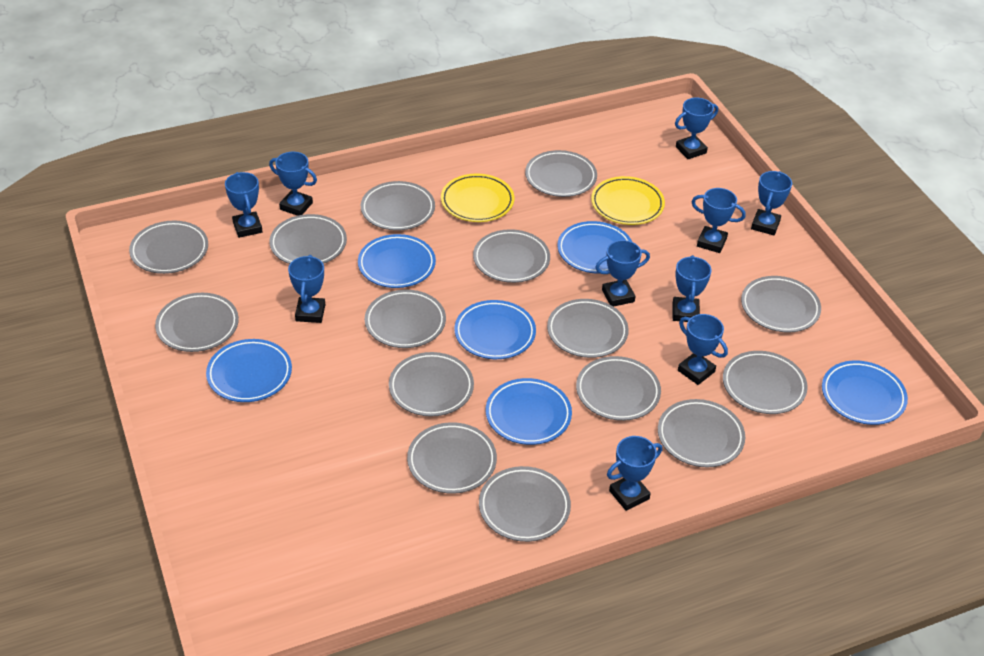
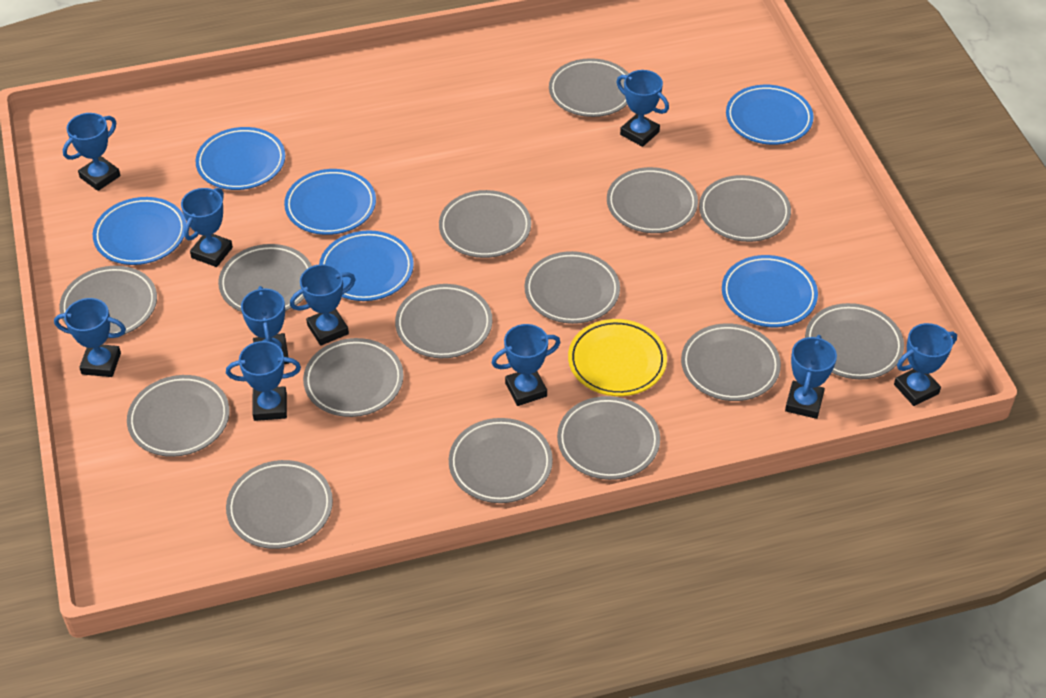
yellow plate: 2 -> 1

